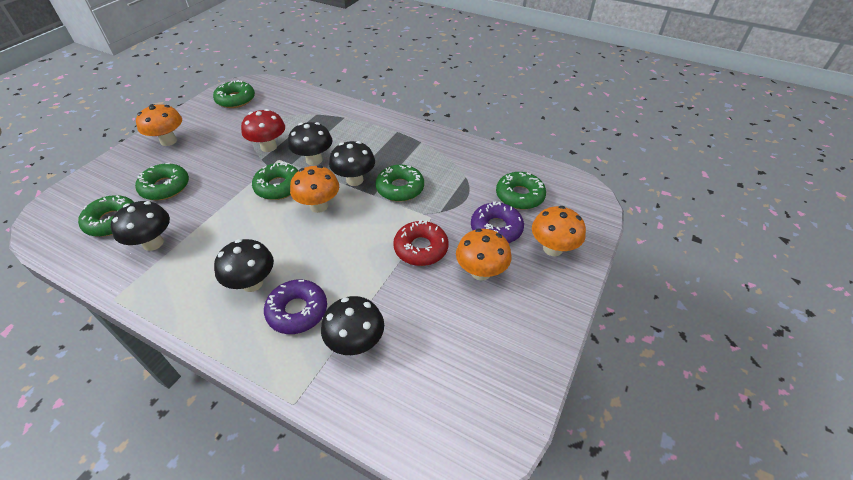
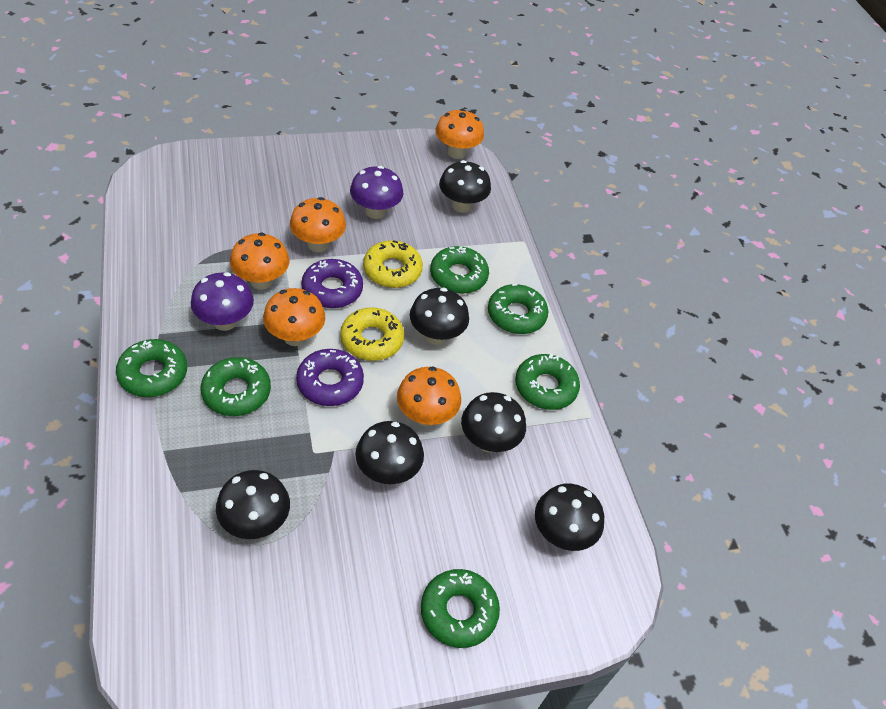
black mushroom: 5 -> 6
orange mushroom: 4 -> 5
purple mushroom: 0 -> 2
red donut: 1 -> 0
red mushroom: 1 -> 0
yellow donut: 0 -> 2

